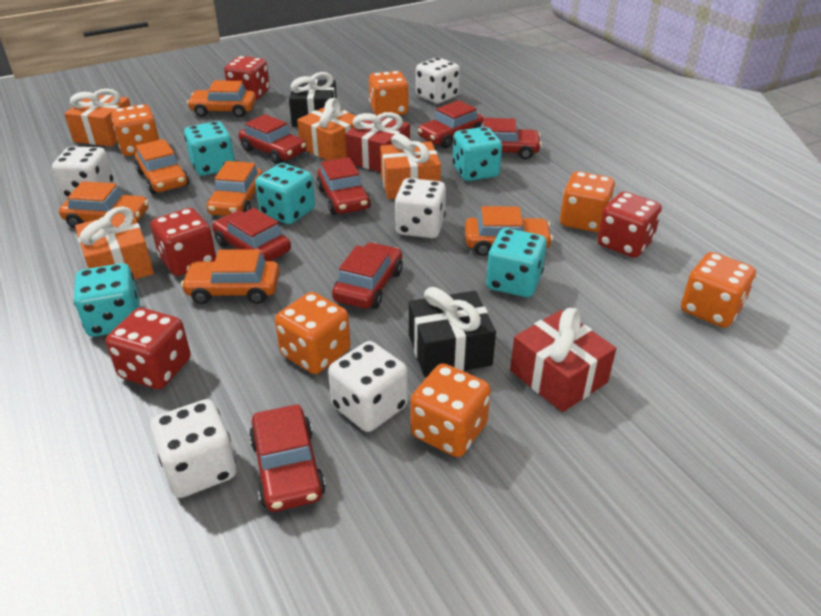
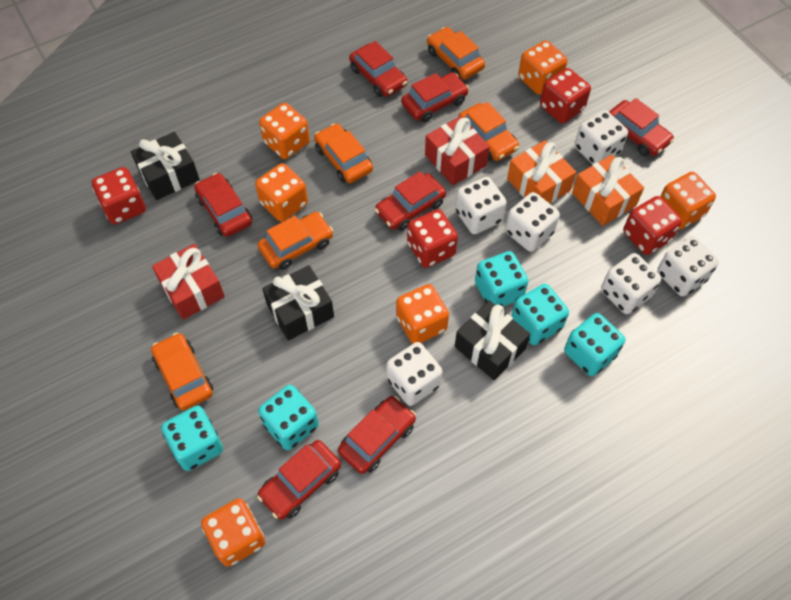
black gift: 2 -> 3
orange car: 6 -> 5
orange gift: 4 -> 2
white dice: 5 -> 6

